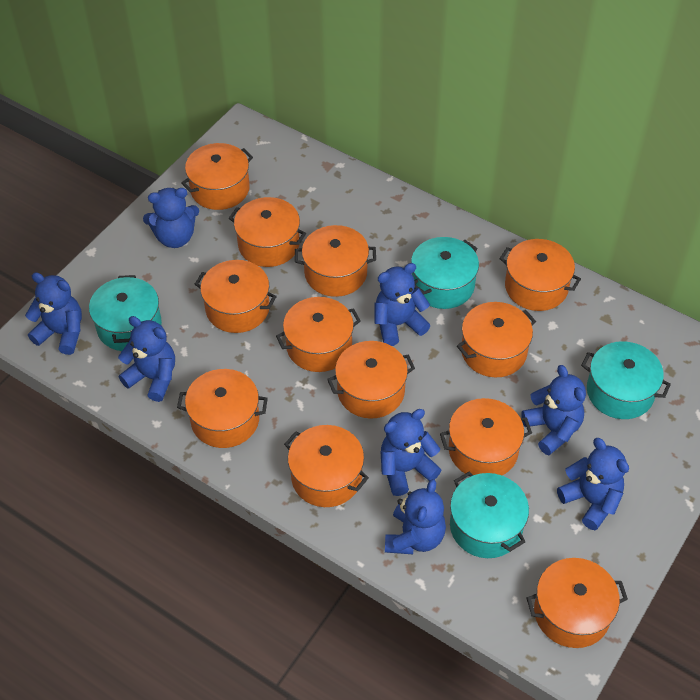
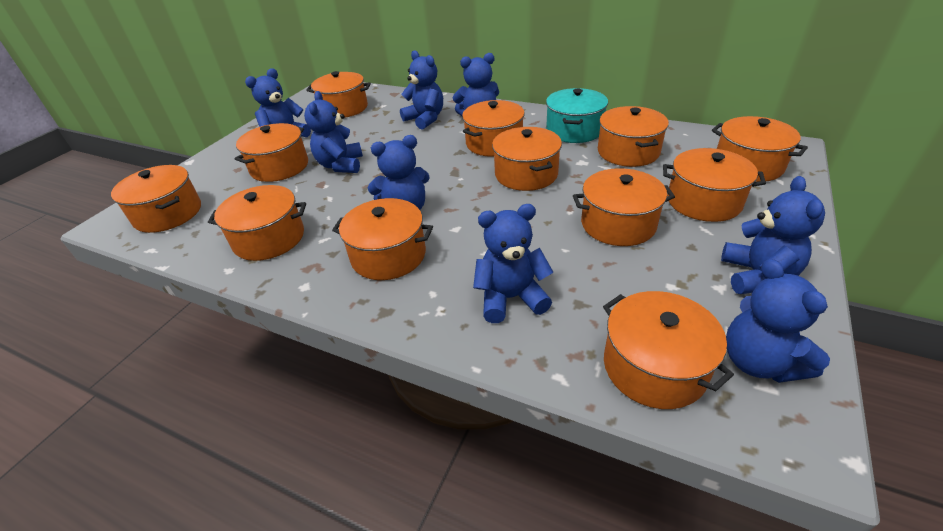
turquoise pot: 4 -> 1

